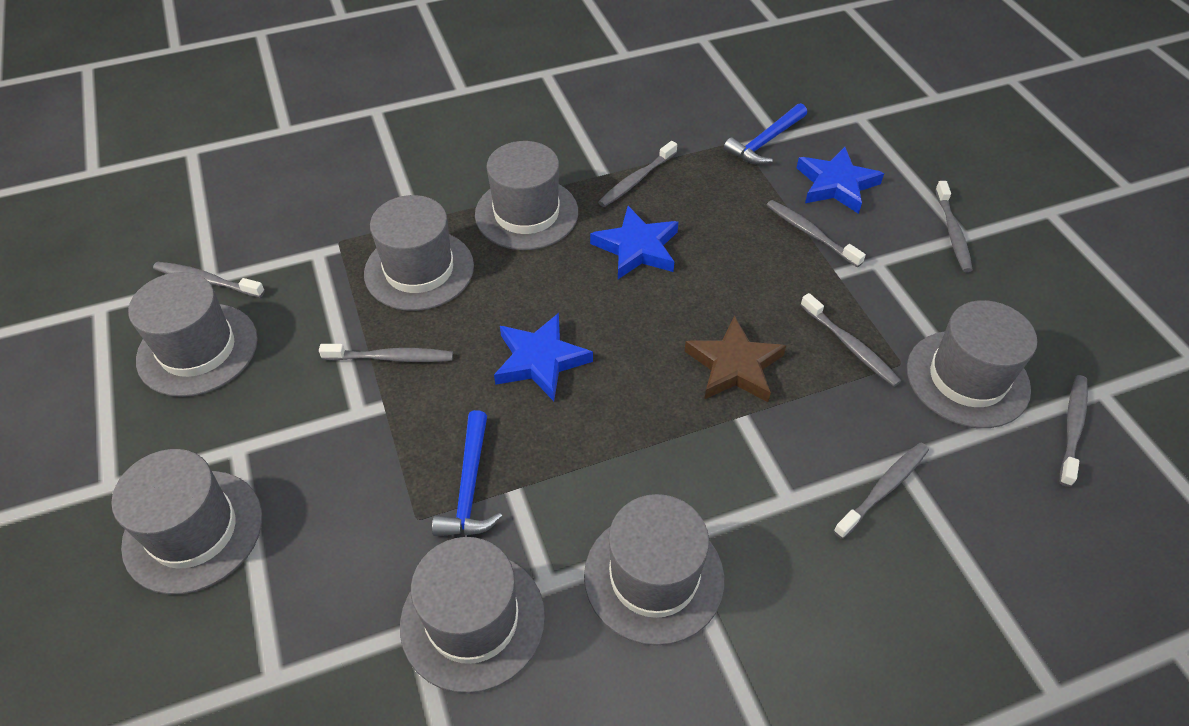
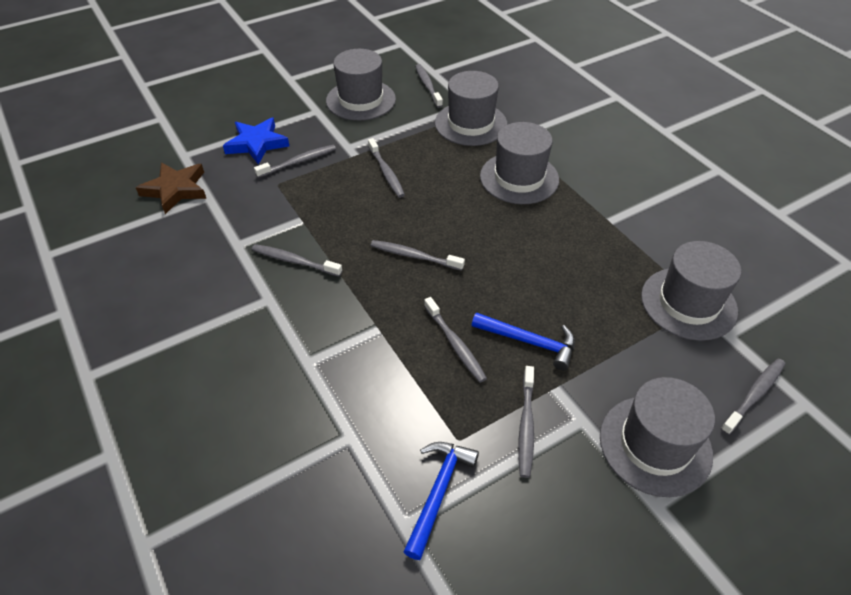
blue star: 3 -> 1
grey hat: 7 -> 5

